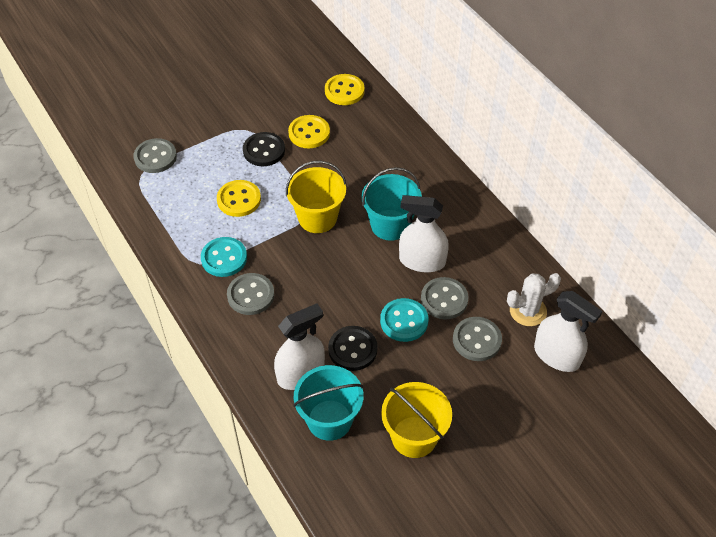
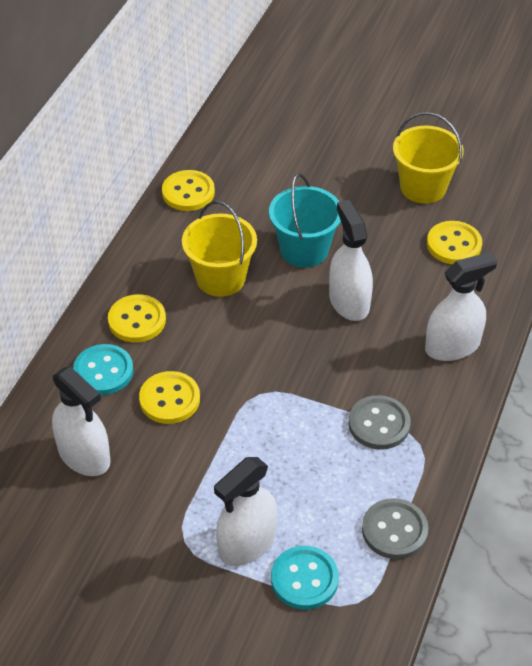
black button: 2 -> 0
grey button: 4 -> 2
turquoise bucket: 2 -> 1
white cactus: 1 -> 0
white spray bottle: 3 -> 4
yellow button: 3 -> 4

